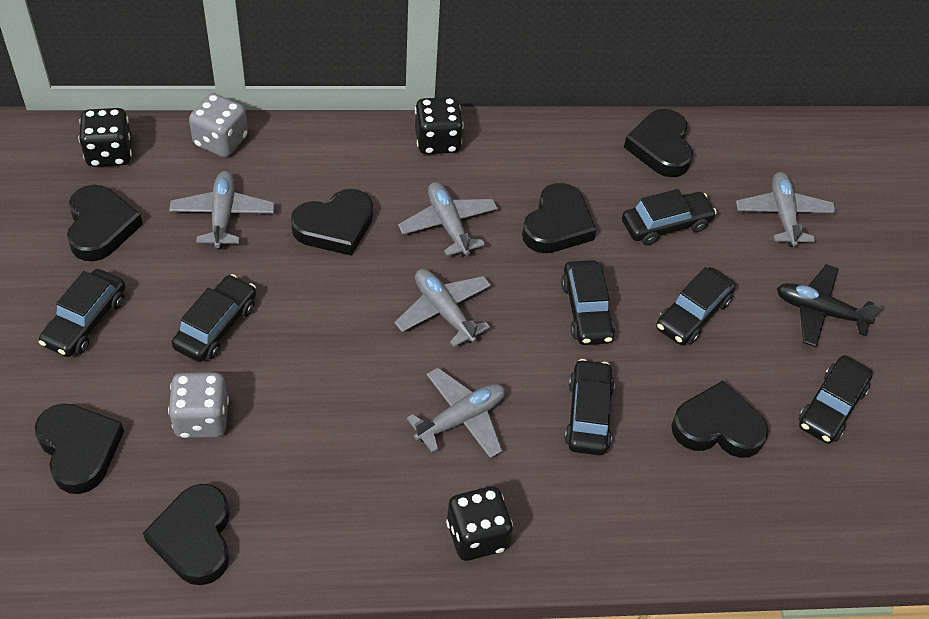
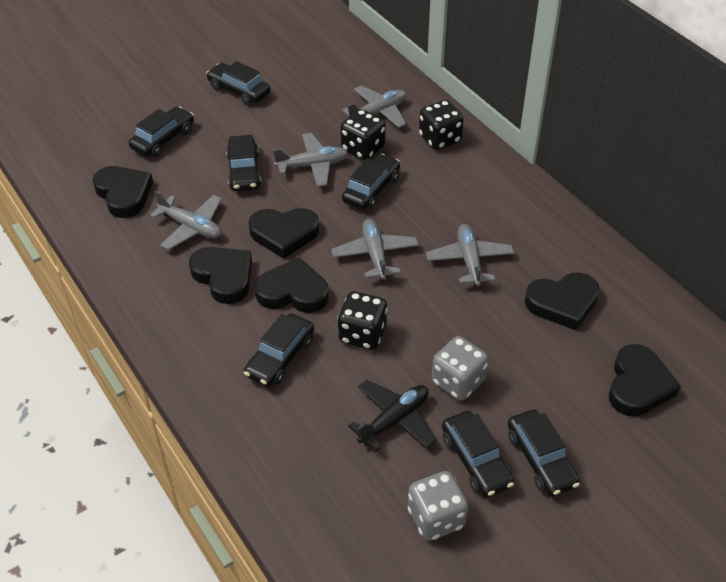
black heart: 7 -> 6

